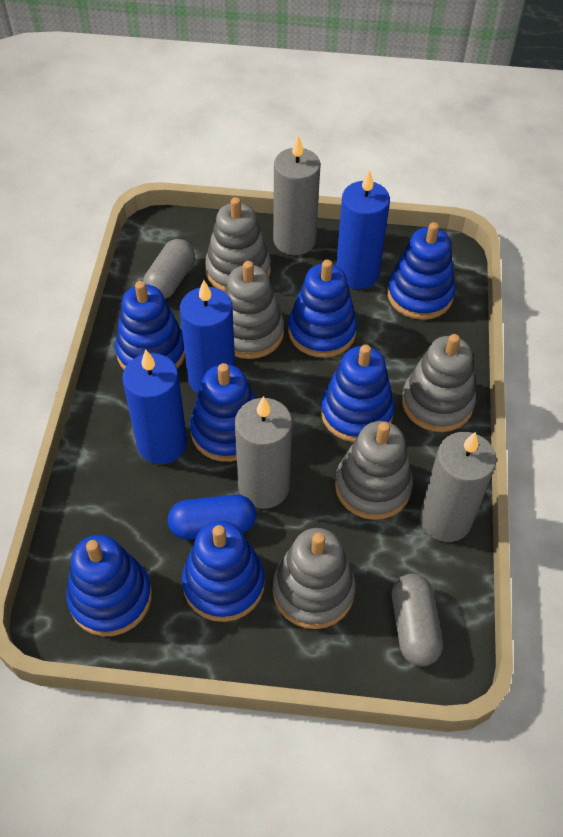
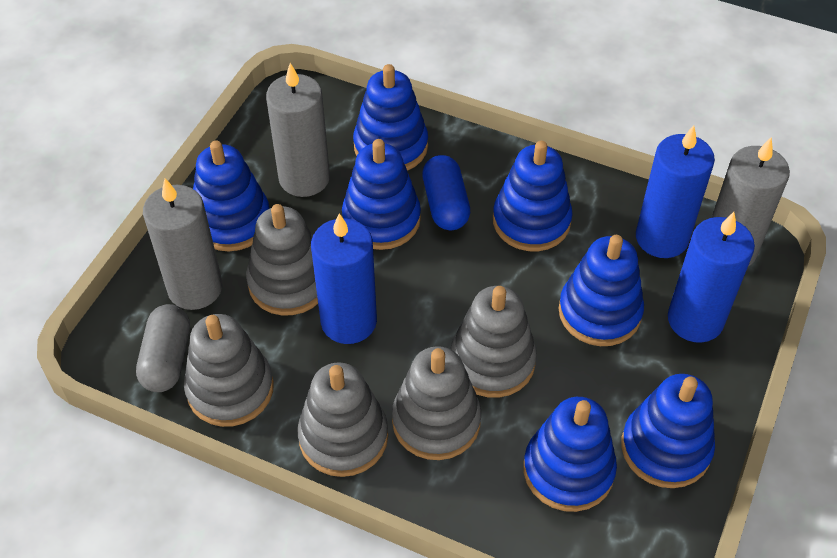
grey capsule: 2 -> 1

